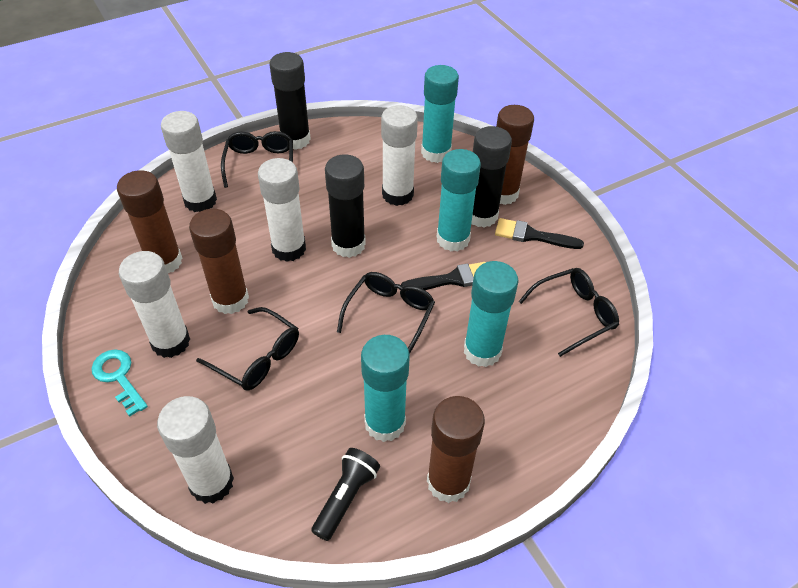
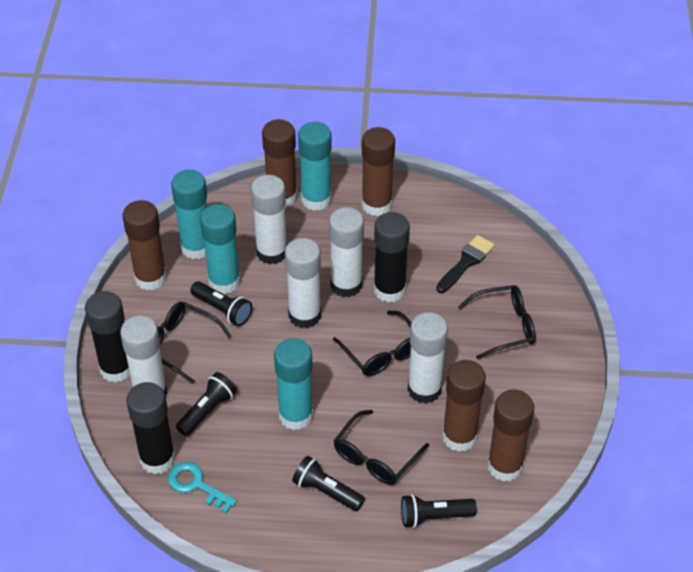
black brush: 2 -> 1
black flashlight: 1 -> 4
brown glue stick: 4 -> 5

